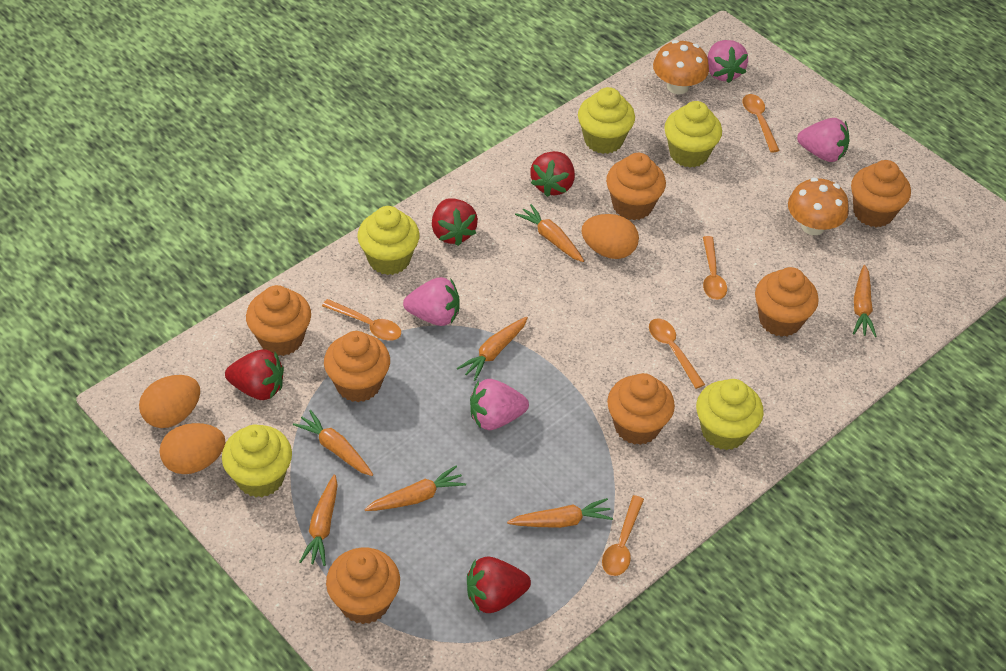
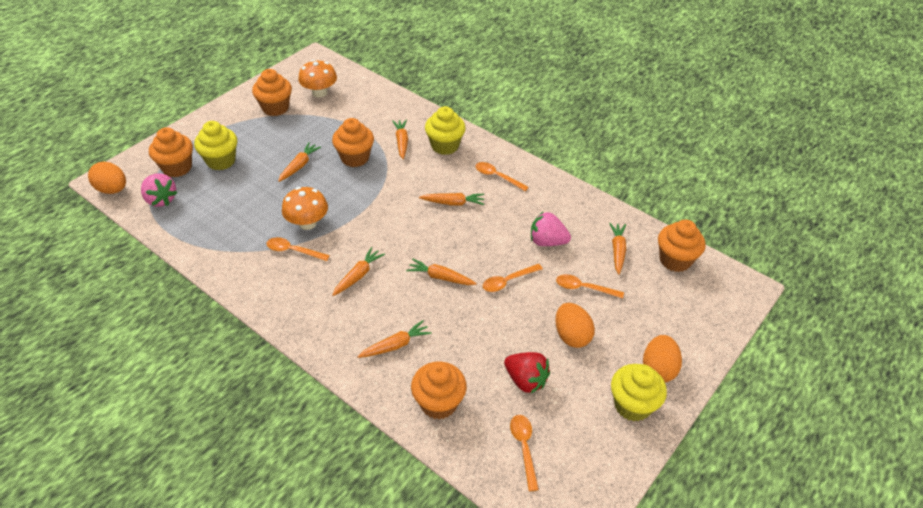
orange cupcake: 7 -> 5
pink strawberry: 4 -> 2
red strawberry: 4 -> 1
yellow cupcake: 5 -> 3

